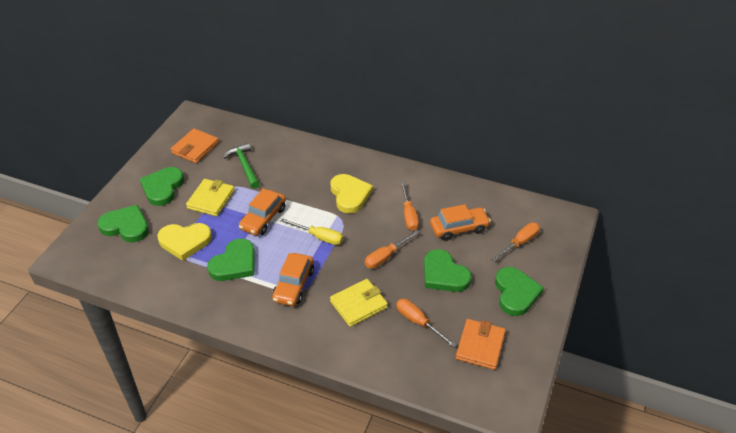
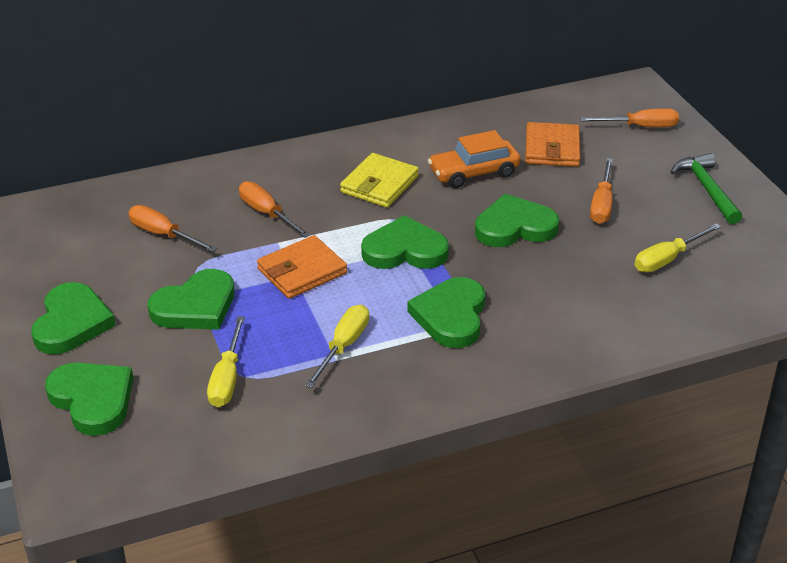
green heart: 5 -> 6
orange car: 3 -> 1
yellow heart: 2 -> 0
yellow screwdriver: 1 -> 3
yellow wallet: 2 -> 1

